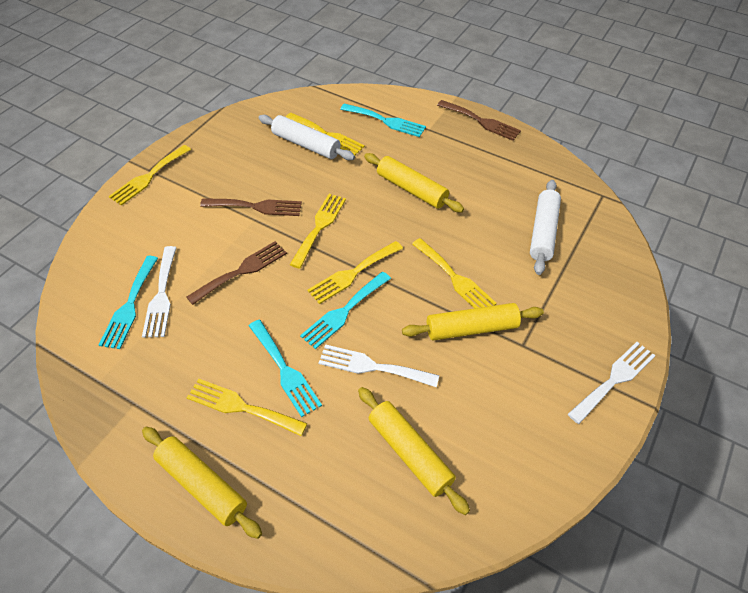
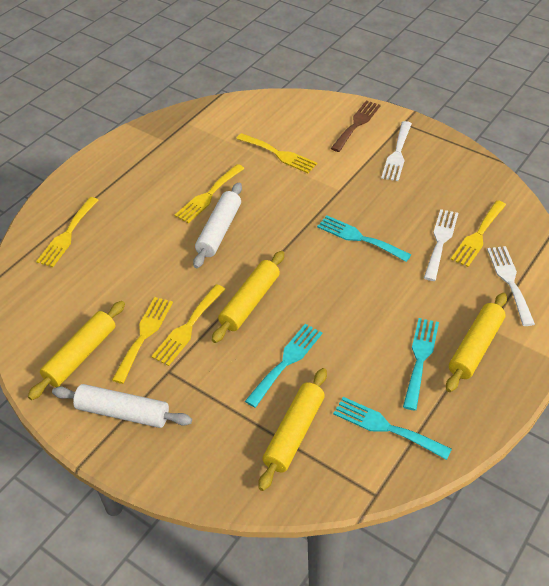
brown fork: 3 -> 1

